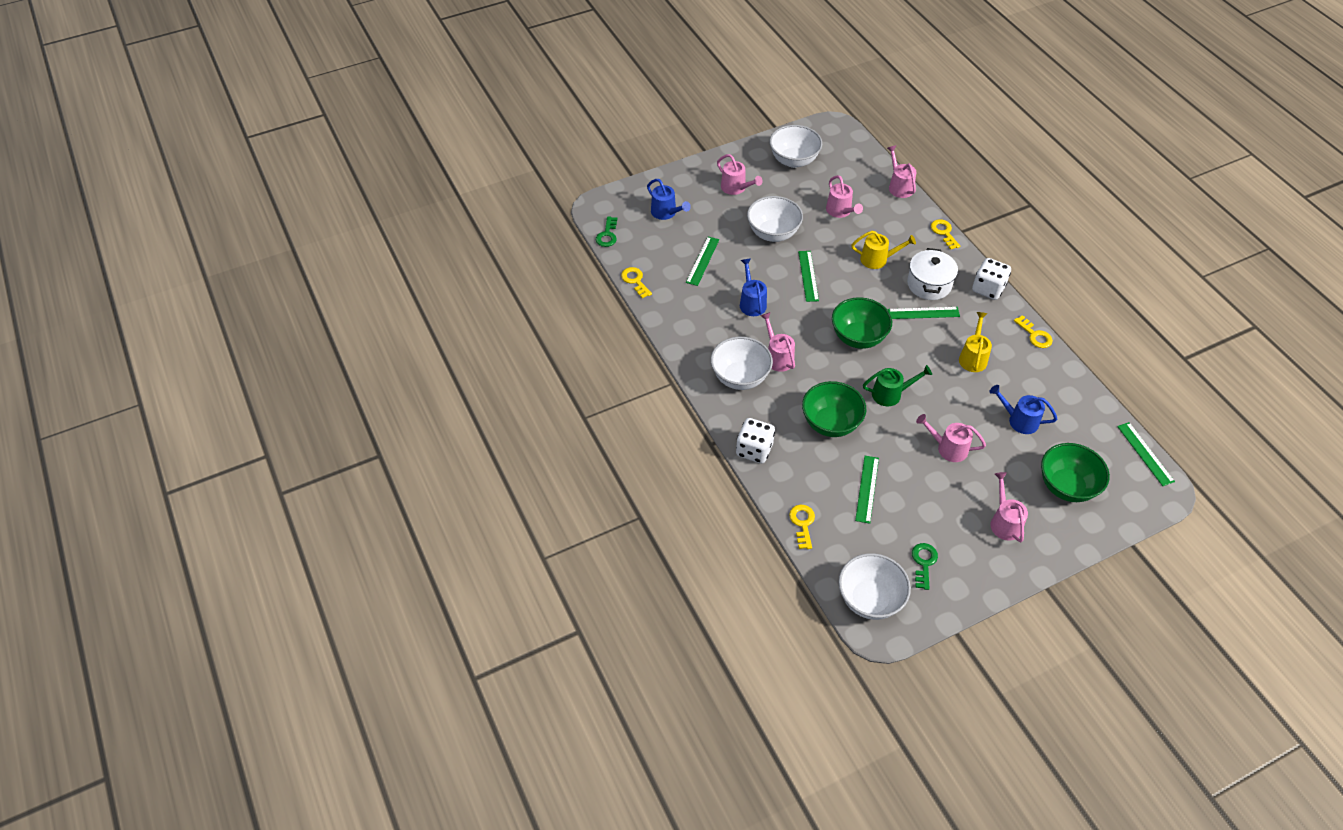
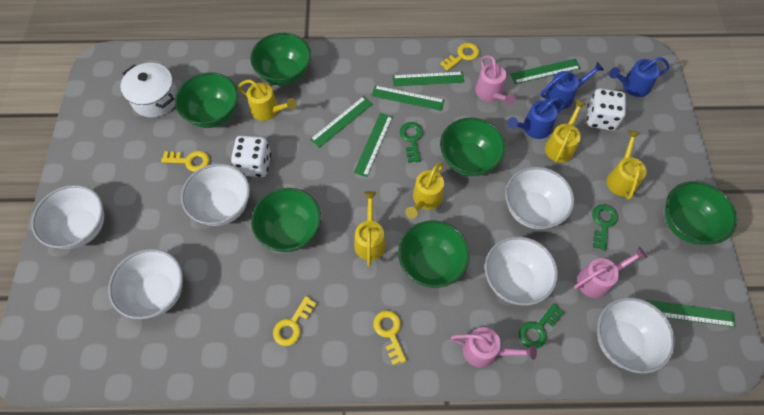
green bowl: 3 -> 6
green key: 2 -> 3
green ruler: 5 -> 6
green watering can: 1 -> 0
pink watering can: 6 -> 3
white bowl: 4 -> 6
yellow watering can: 2 -> 5

